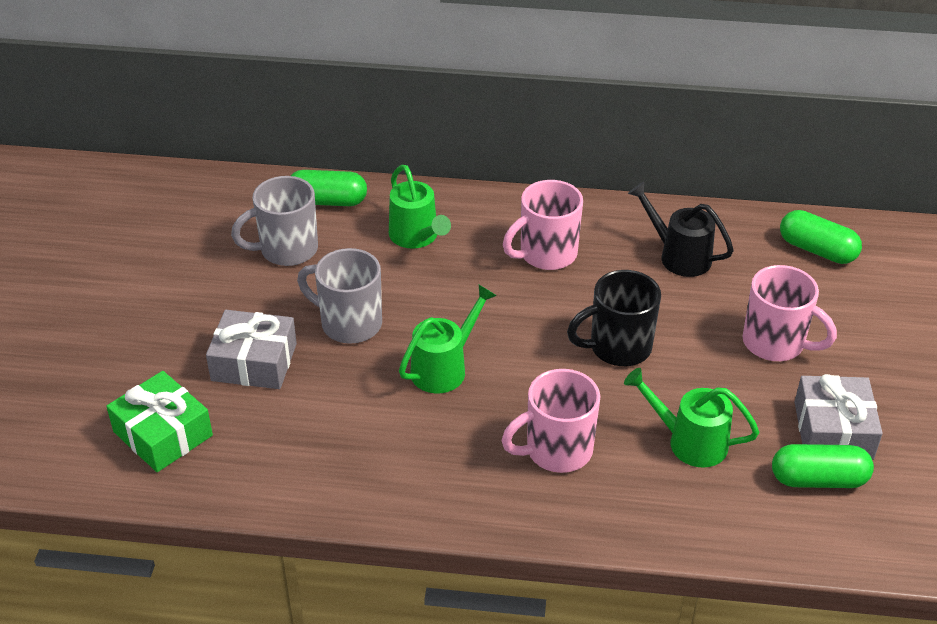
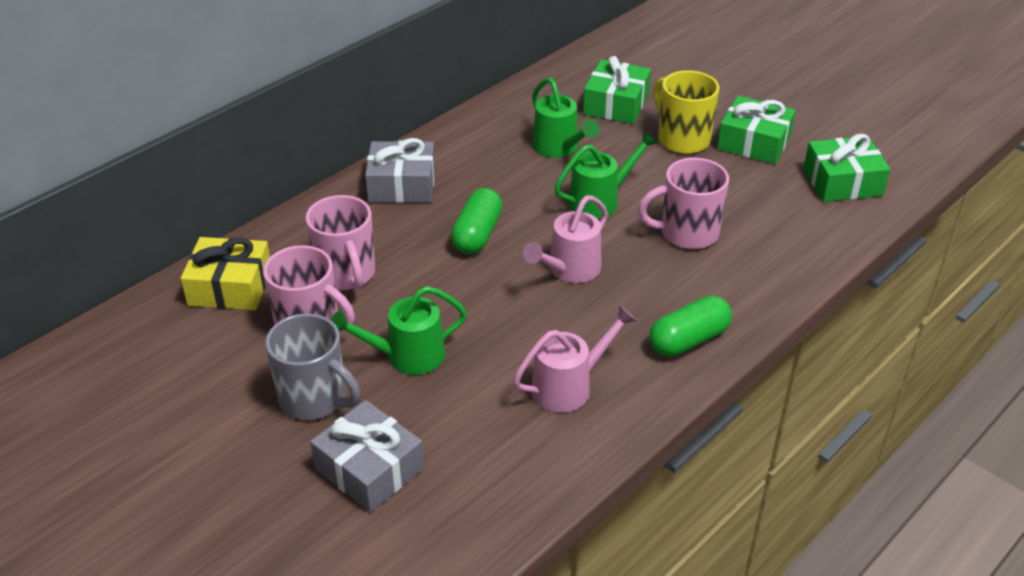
black mug: 1 -> 0
black watering can: 1 -> 0
green capsule: 3 -> 2
green gift: 1 -> 3
grey mug: 2 -> 1
pink watering can: 0 -> 2
yellow gift: 0 -> 1
yellow mug: 0 -> 1

